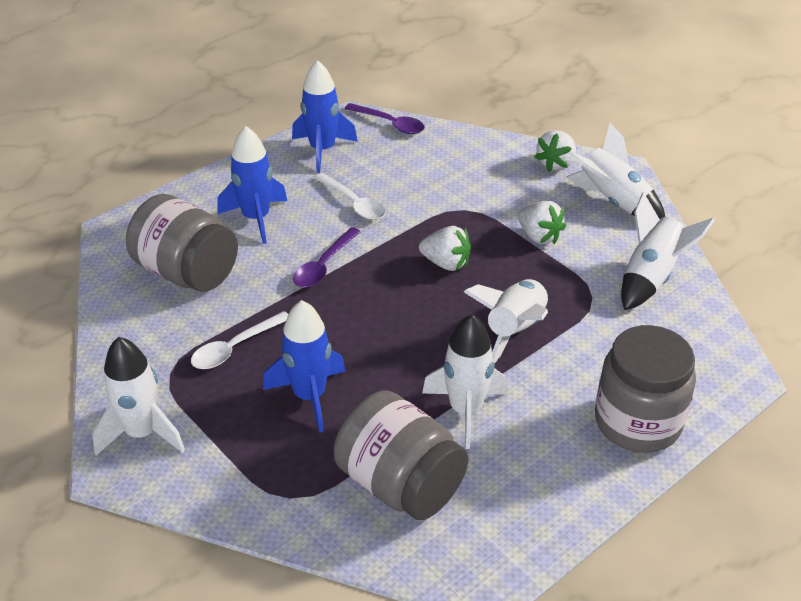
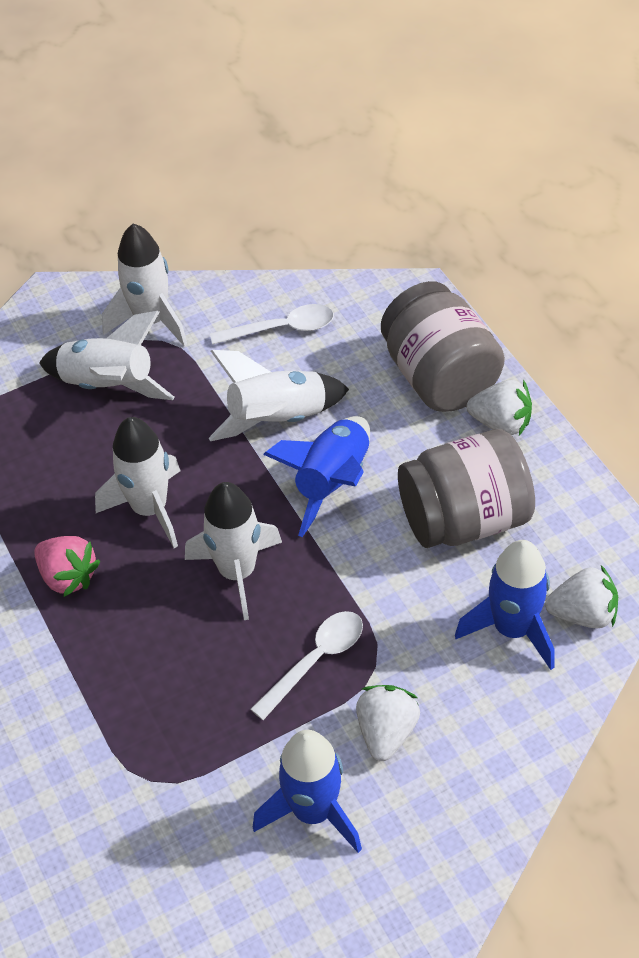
grey jar: 3 -> 2
pink strawberry: 0 -> 1
purple spoon: 2 -> 0

